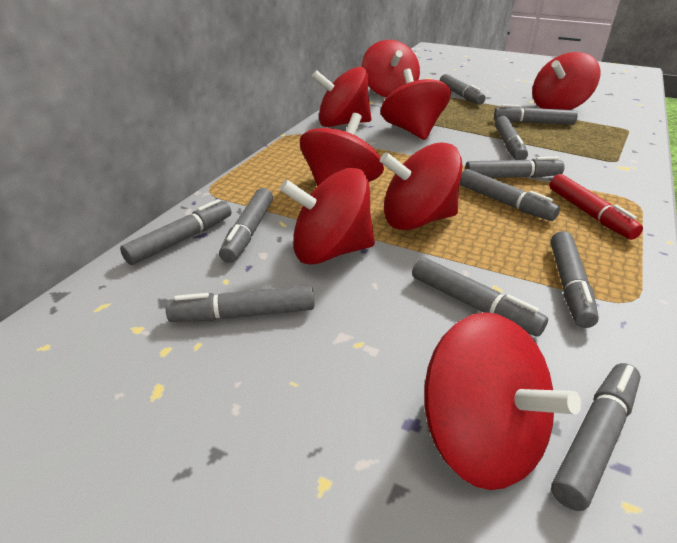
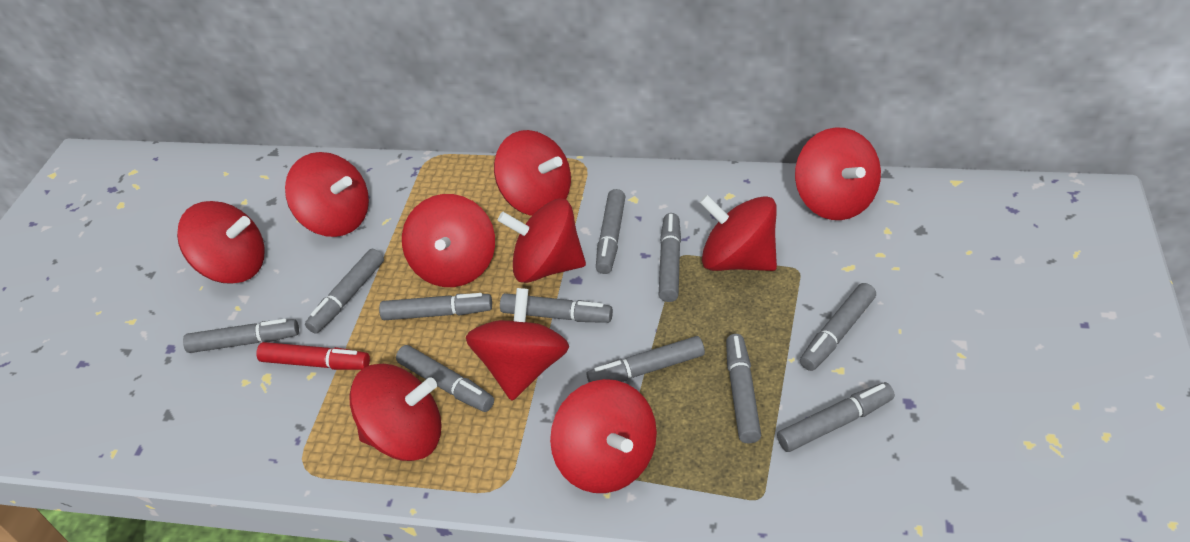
red spinning top: 8 -> 10

